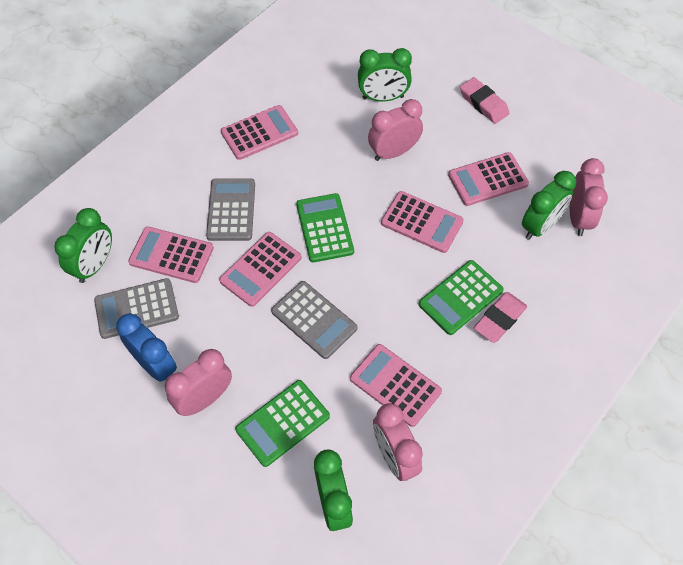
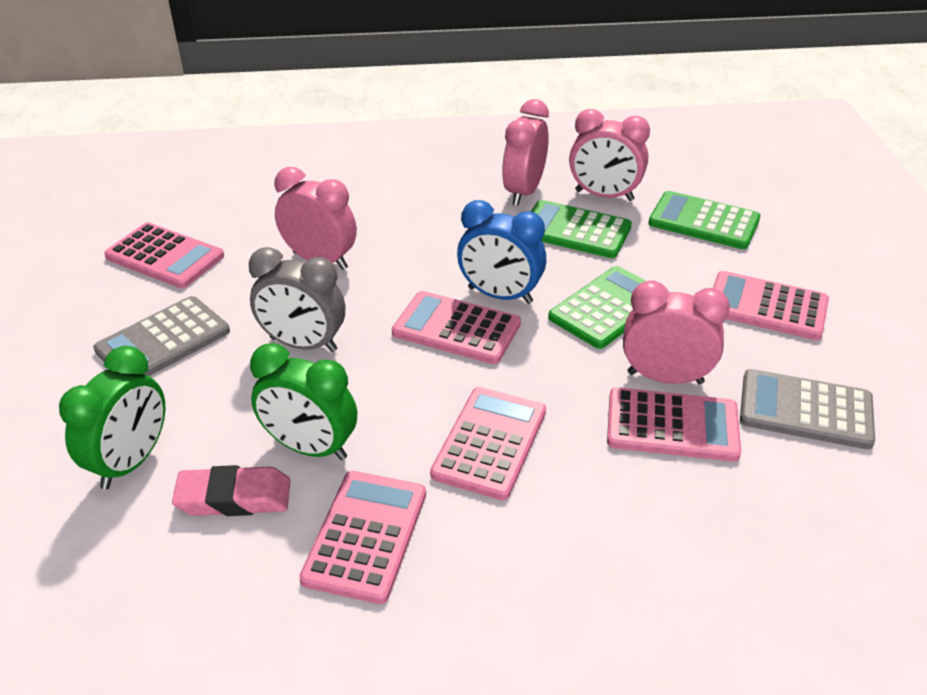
green clock: 4 -> 2
grey calculator: 3 -> 2
grey clock: 0 -> 1
pink eraser: 2 -> 1

